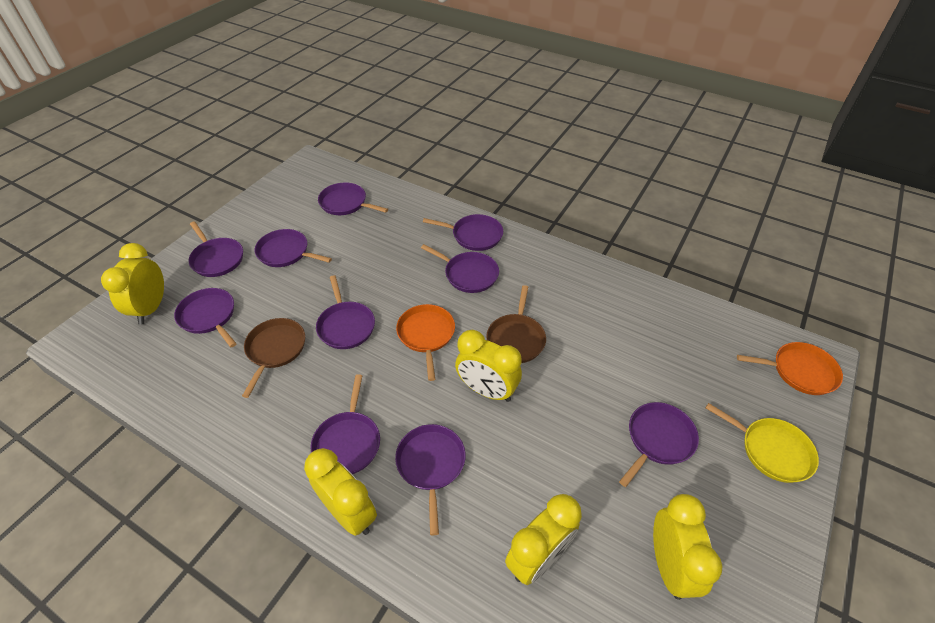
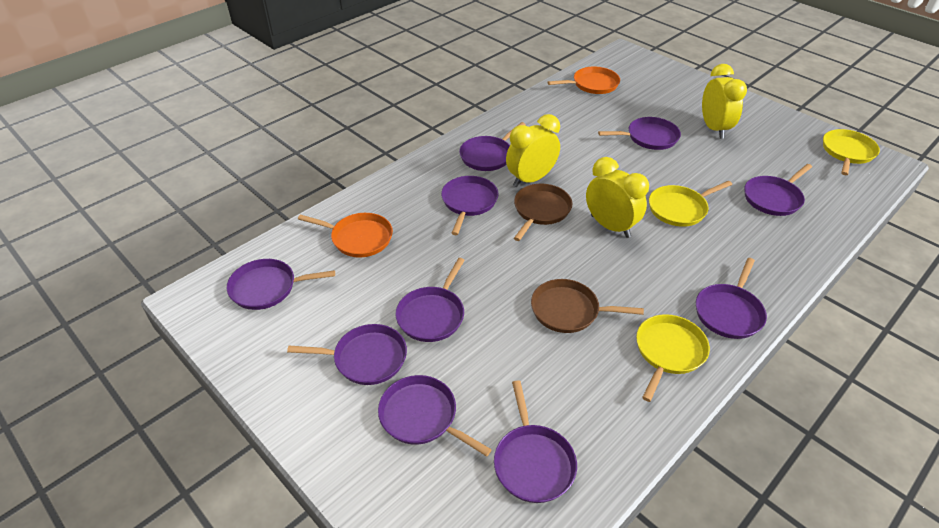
yellow clock: 5 -> 3
yellow pan: 1 -> 3

